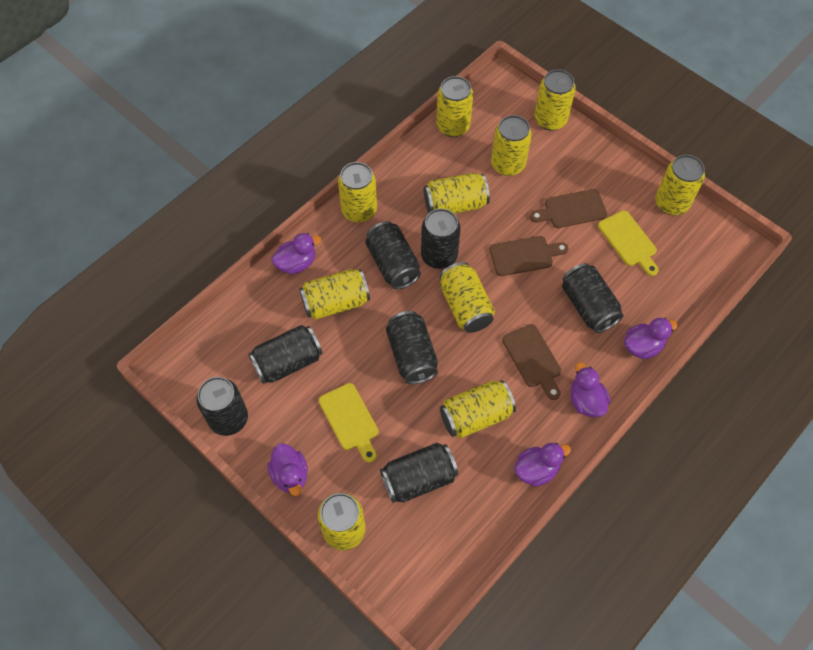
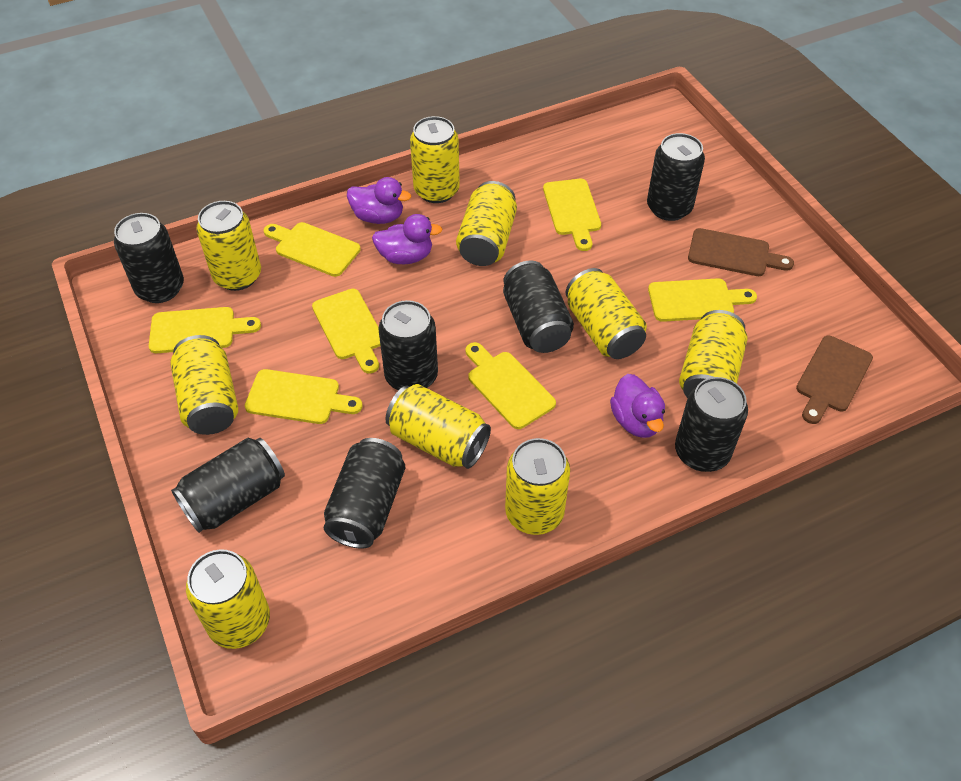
brown cutting board: 3 -> 2
purple duck: 5 -> 3
yellow can: 10 -> 9
yellow cutting board: 2 -> 7

